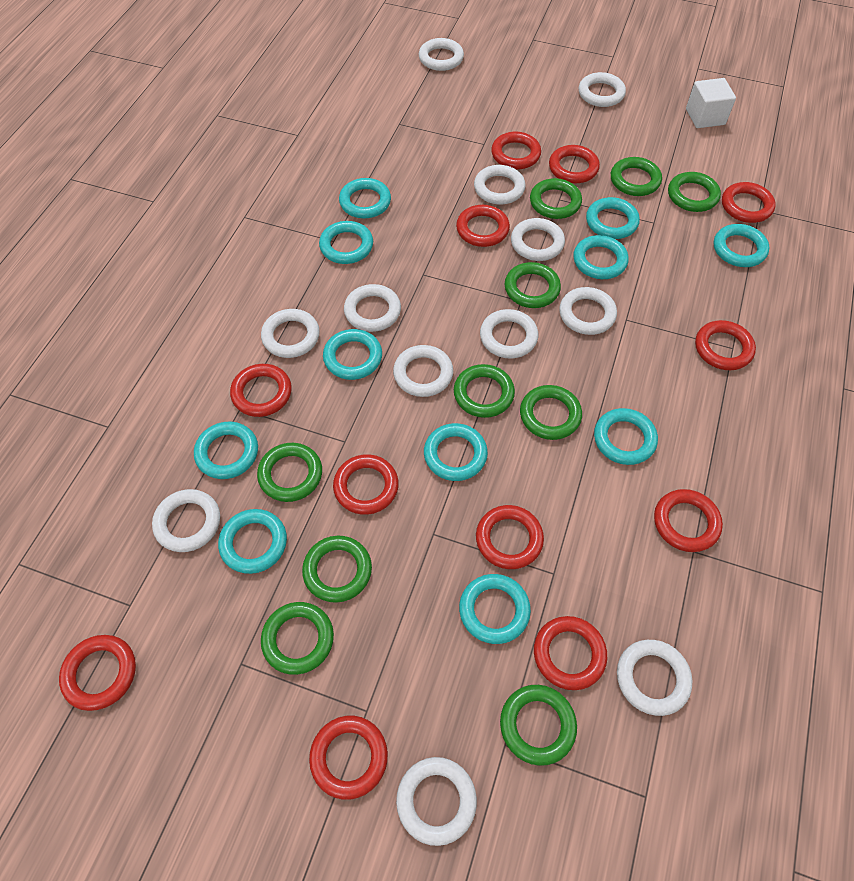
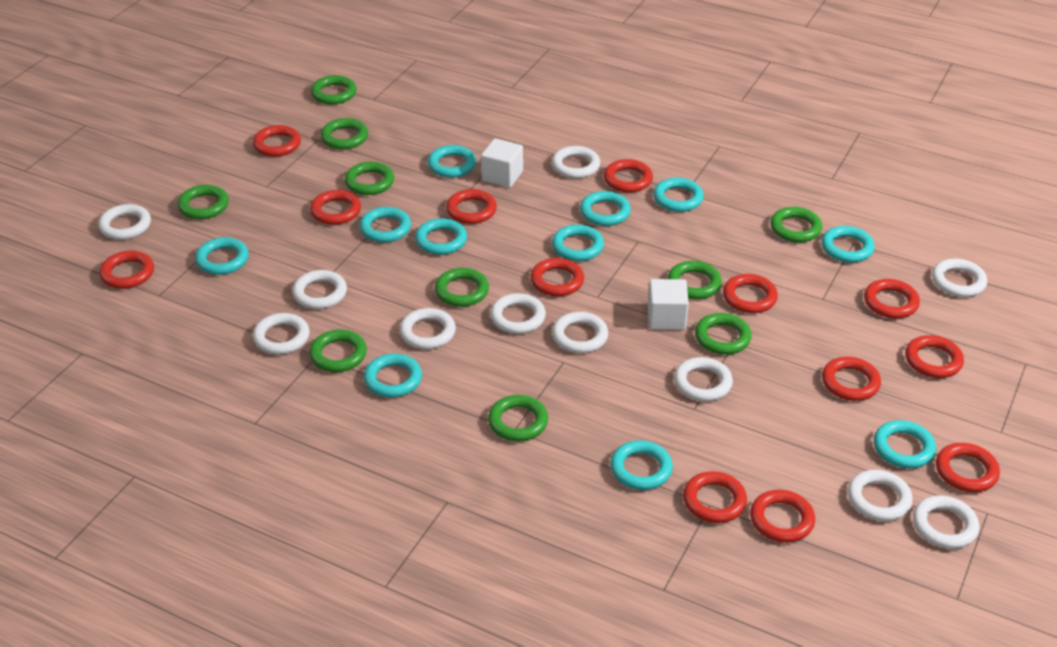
red ring: 12 -> 13
white cube: 1 -> 2
white ring: 12 -> 11

